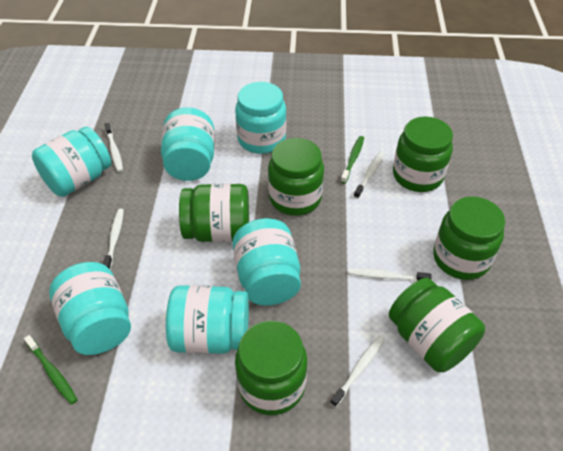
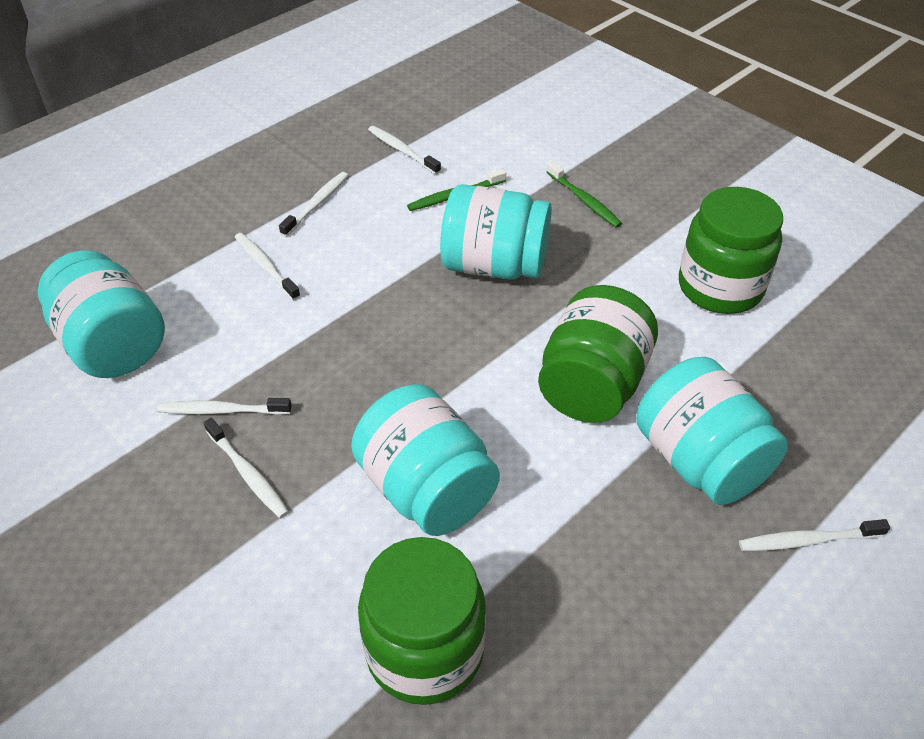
green jar: 6 -> 3
turquoise jar: 6 -> 4
white toothbrush: 5 -> 6

